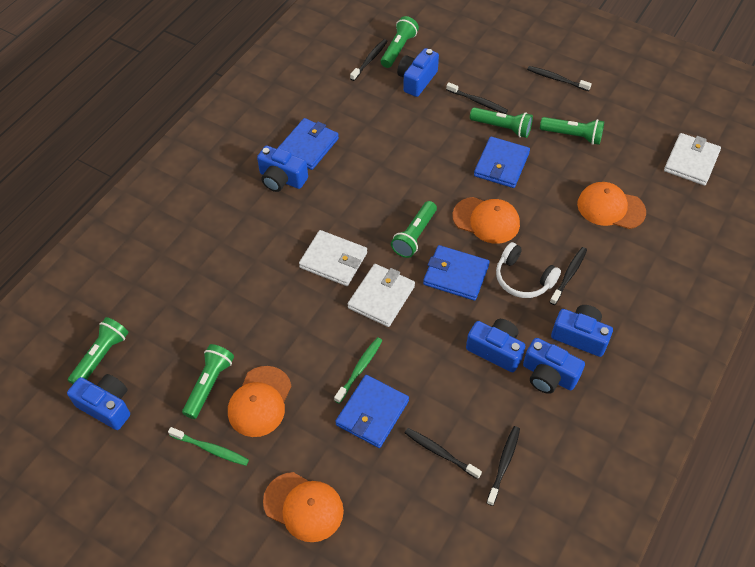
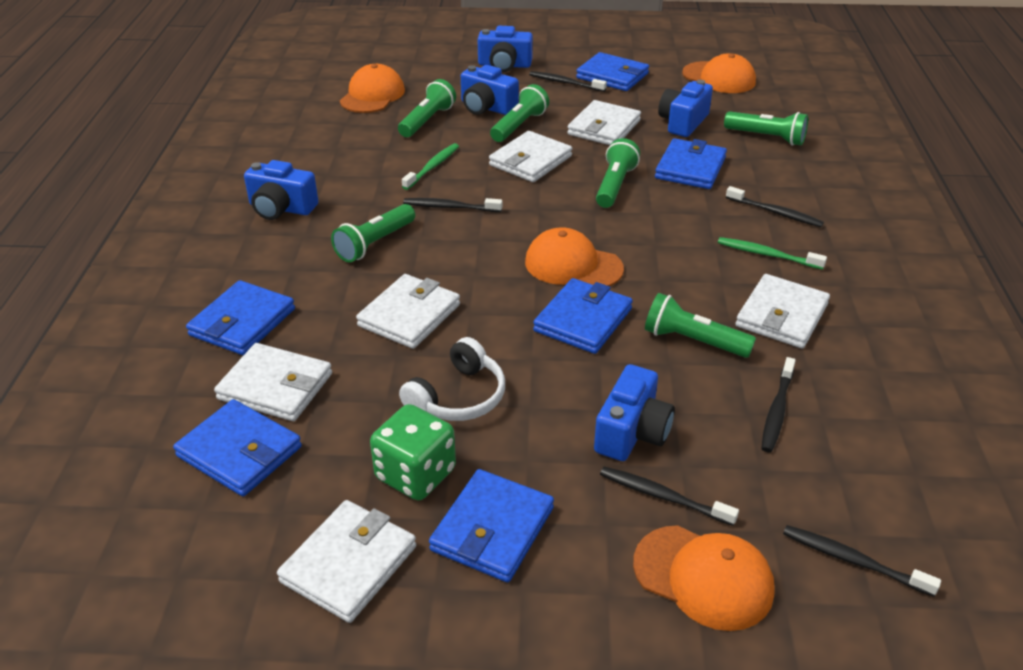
blue camera: 6 -> 5
blue wallet: 4 -> 6
green dice: 0 -> 1
white wallet: 3 -> 6

